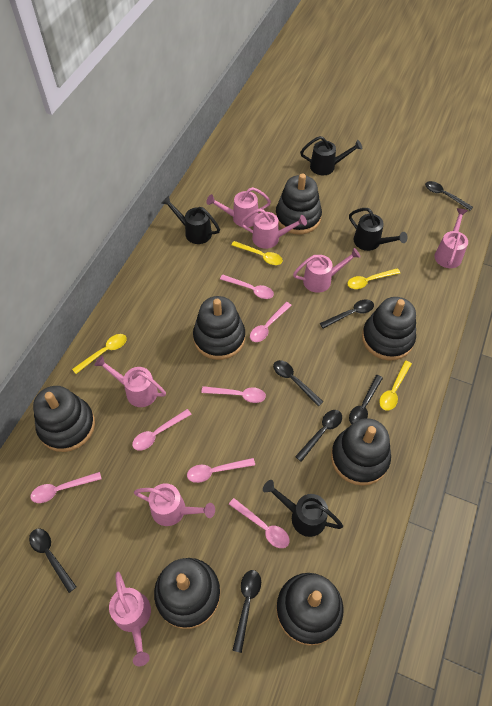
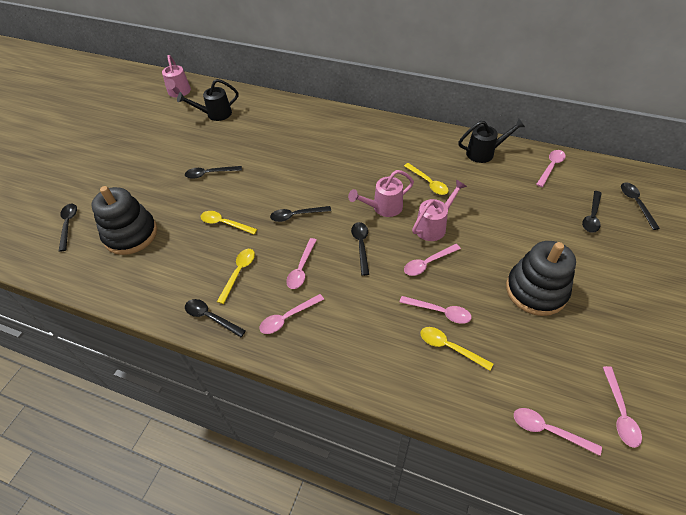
black stacking toy: 7 -> 2
black watering can: 4 -> 2
pink watering can: 7 -> 3

